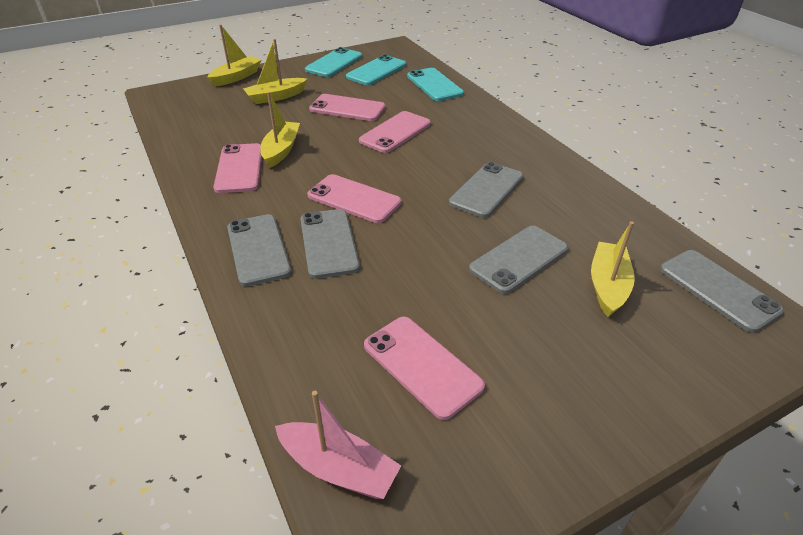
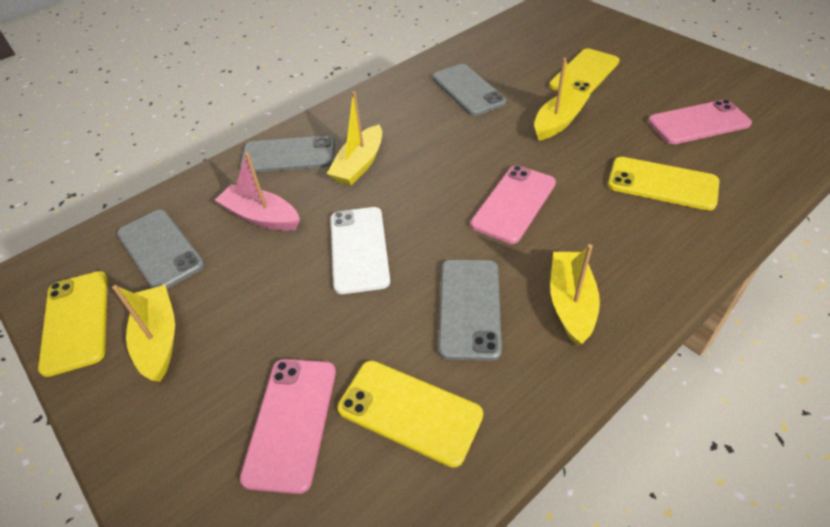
grey phone: 5 -> 4
pink phone: 5 -> 3
turquoise phone: 3 -> 0
white phone: 0 -> 1
yellow phone: 0 -> 4

